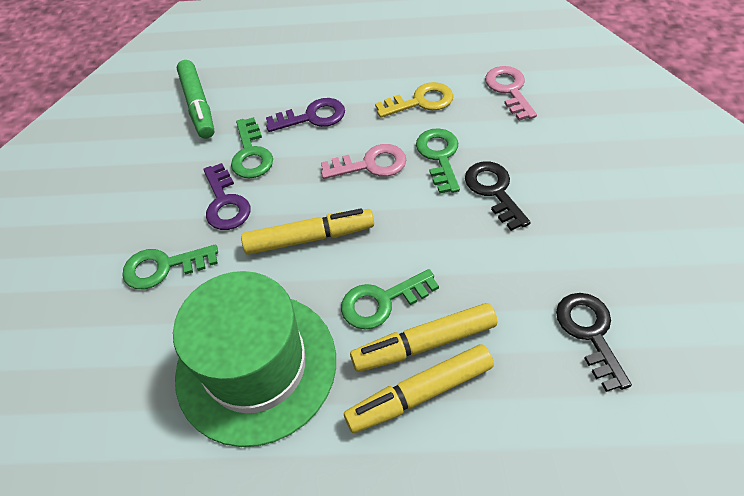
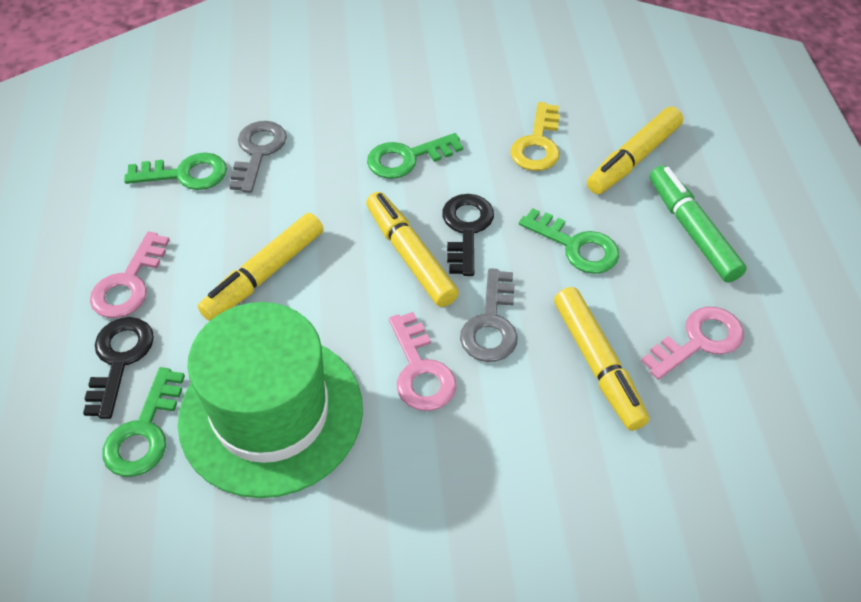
grey key: 0 -> 2
pink key: 2 -> 3
purple key: 2 -> 0
yellow marker: 3 -> 4

